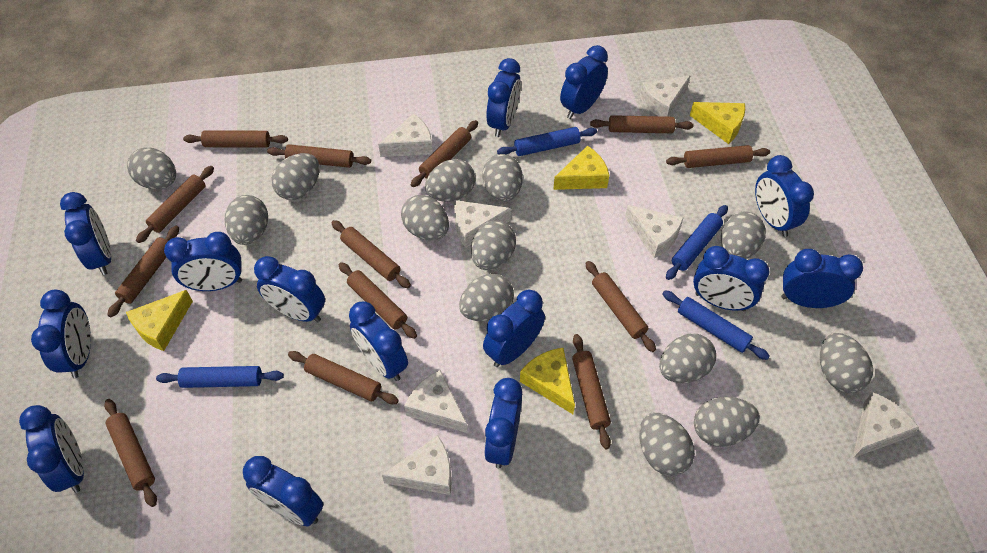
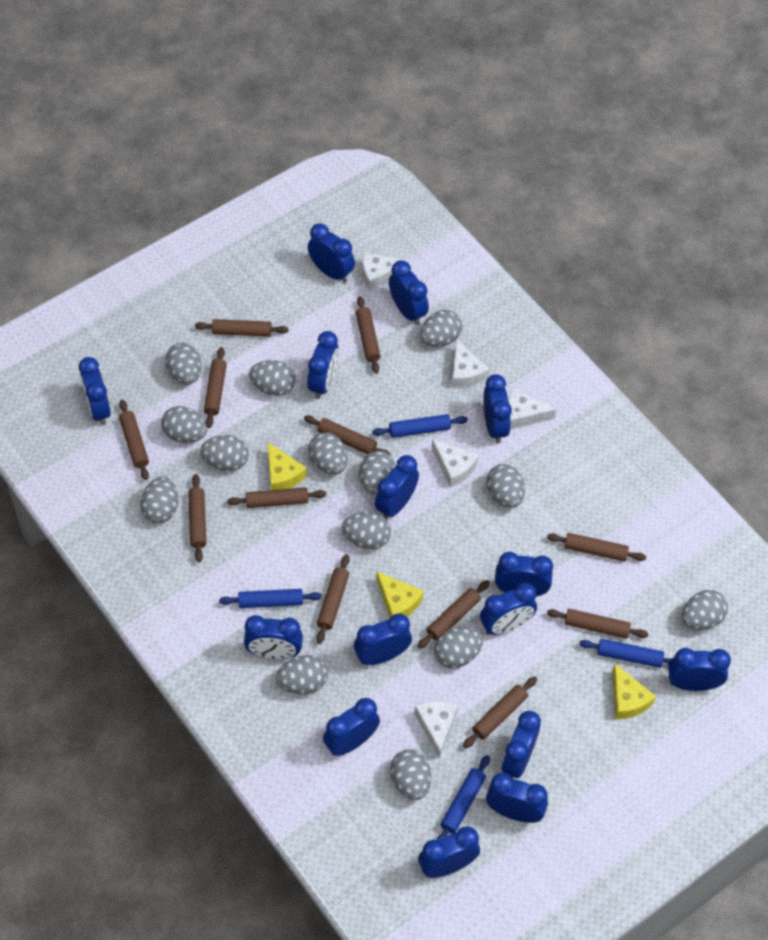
blue clock: 14 -> 15
brown rolling pin: 13 -> 12
grey egg: 13 -> 14
white cheese: 7 -> 5
yellow cheese: 4 -> 3

